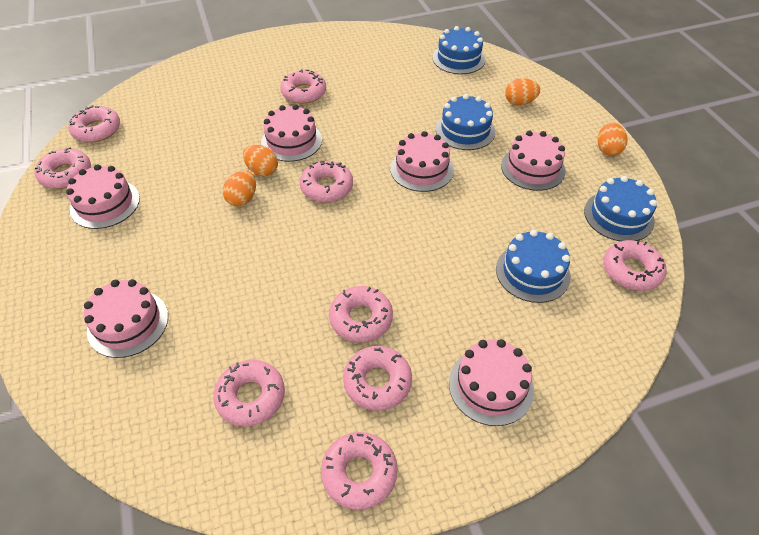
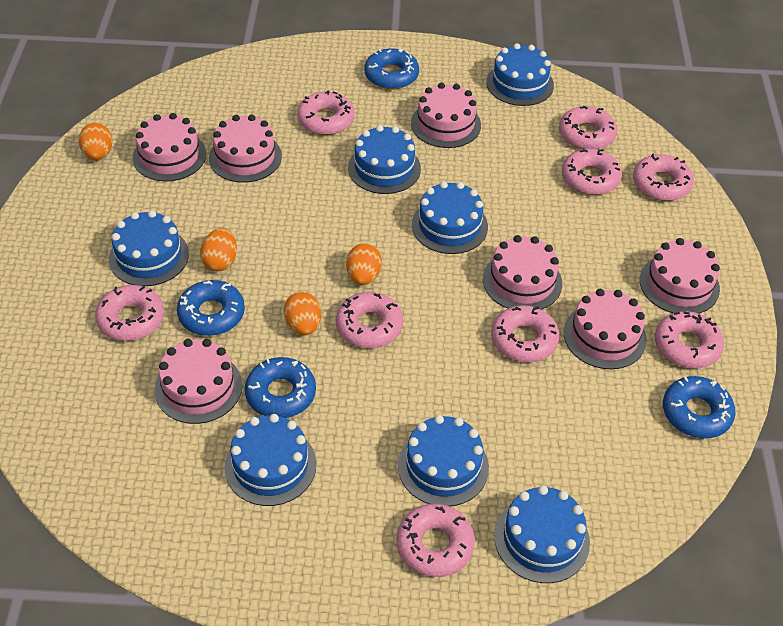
blue cake: 4 -> 7
blue donut: 0 -> 4
pink cake: 6 -> 7

